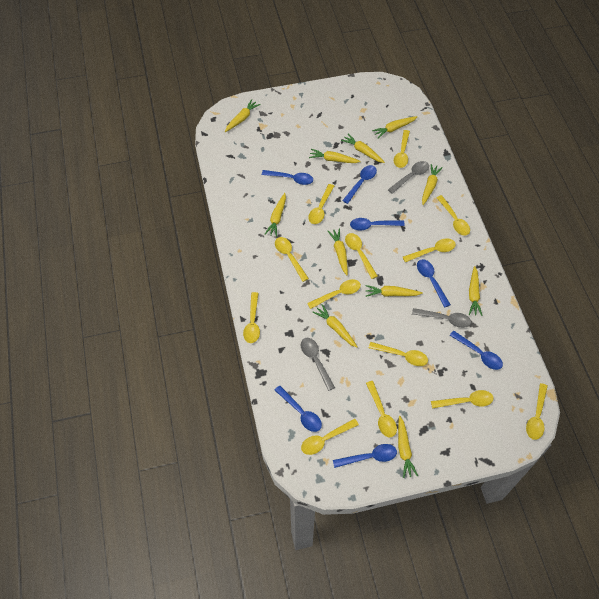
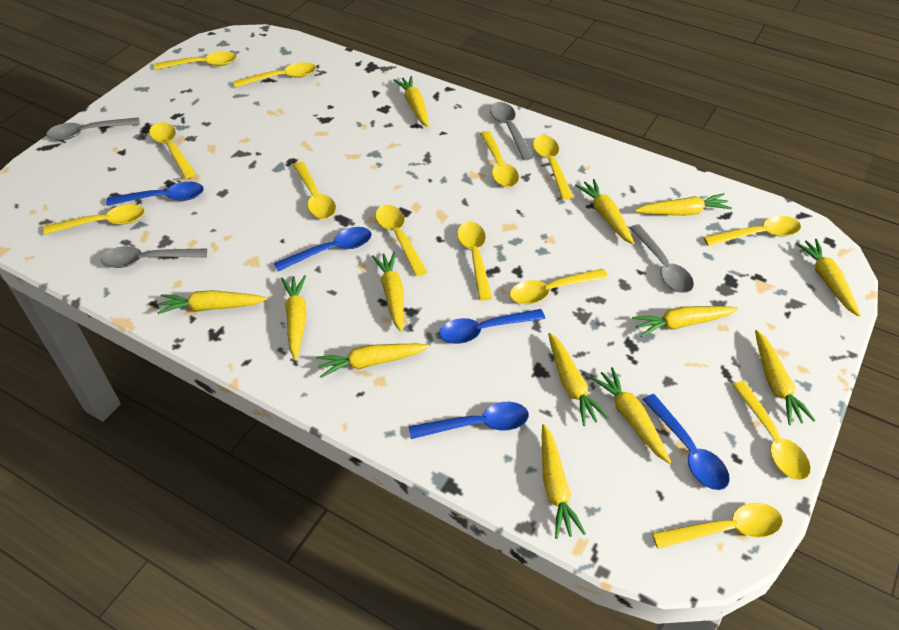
blue spoon: 7 -> 5
grey spoon: 3 -> 4
yellow carrot: 11 -> 13

